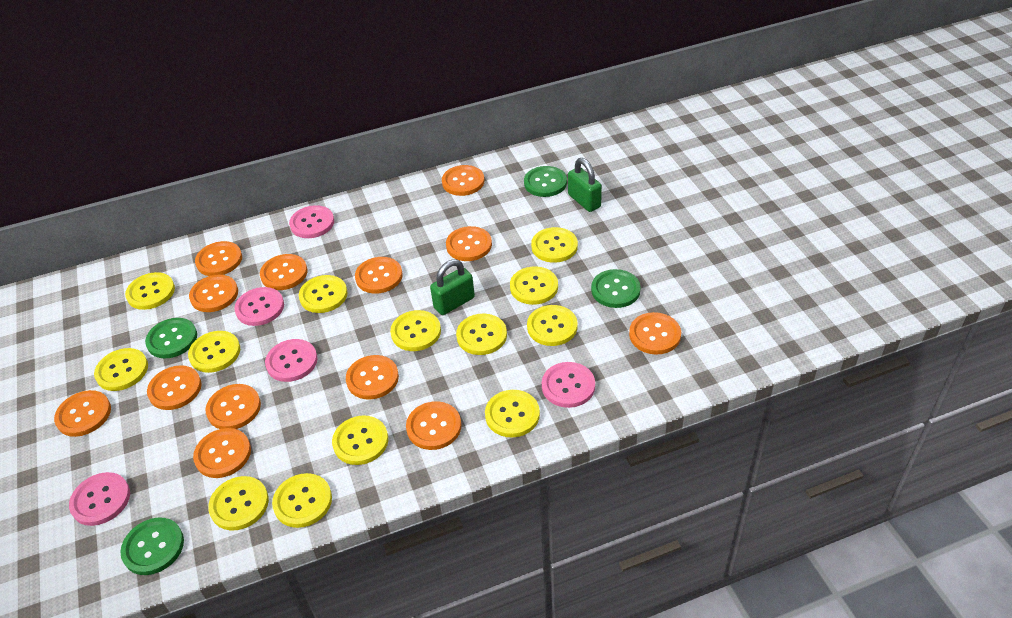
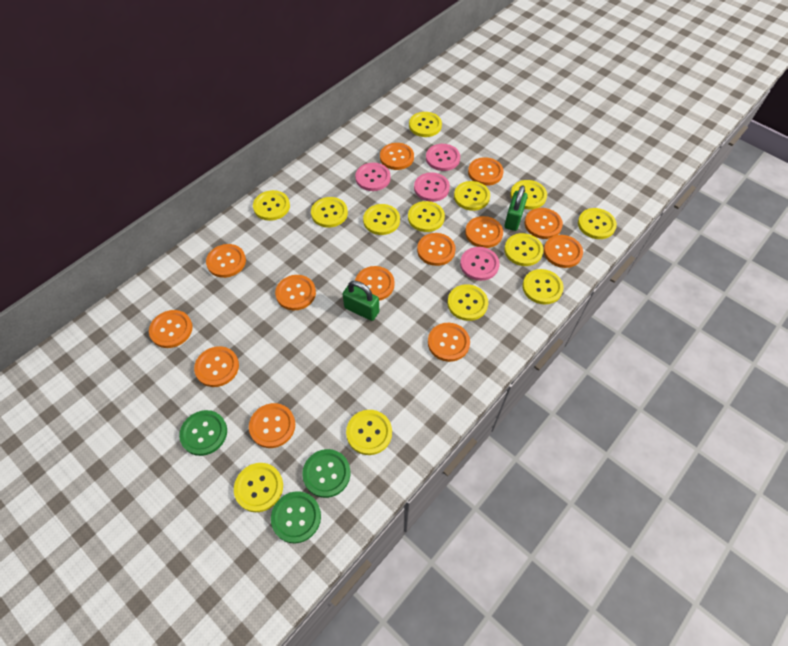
green button: 4 -> 3
pink button: 5 -> 4

